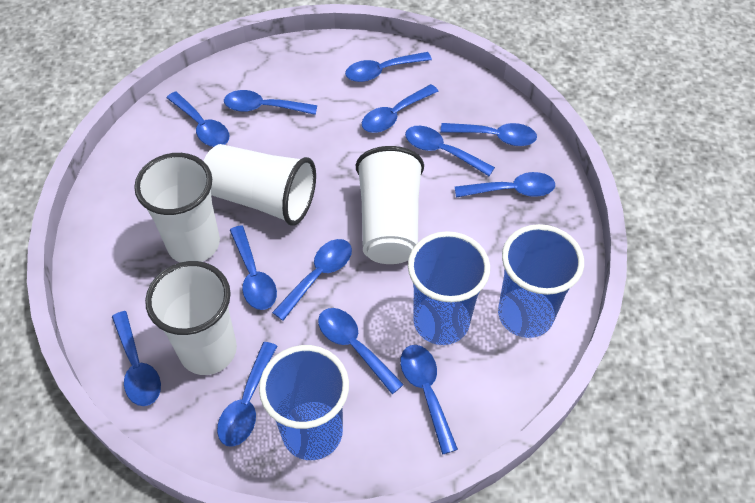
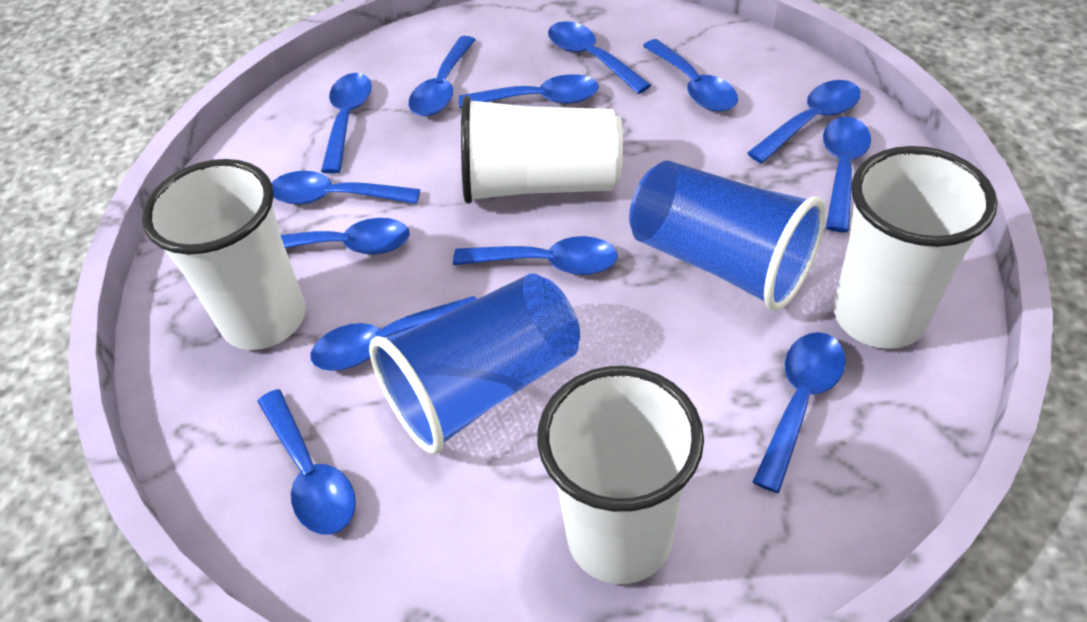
blue cup: 3 -> 2

